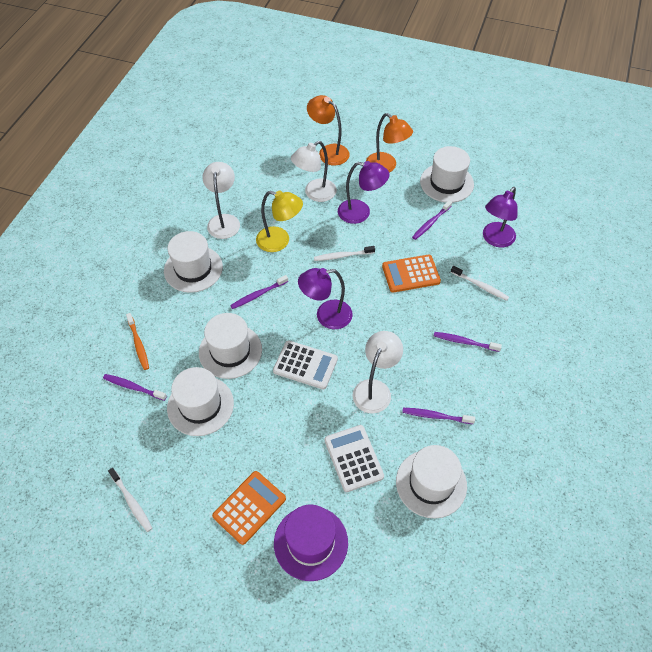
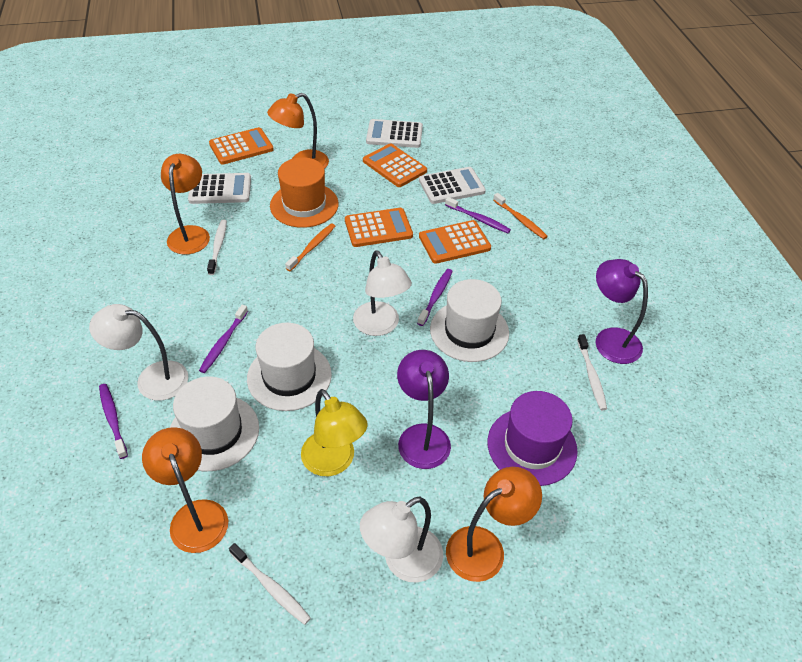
orange calculator: 2 -> 4
orange hat: 0 -> 1
orange lamp: 2 -> 4
orange toothbrush: 1 -> 2
purple lamp: 3 -> 2
purple toothbrush: 5 -> 4
white calculator: 2 -> 3
white hat: 5 -> 3

